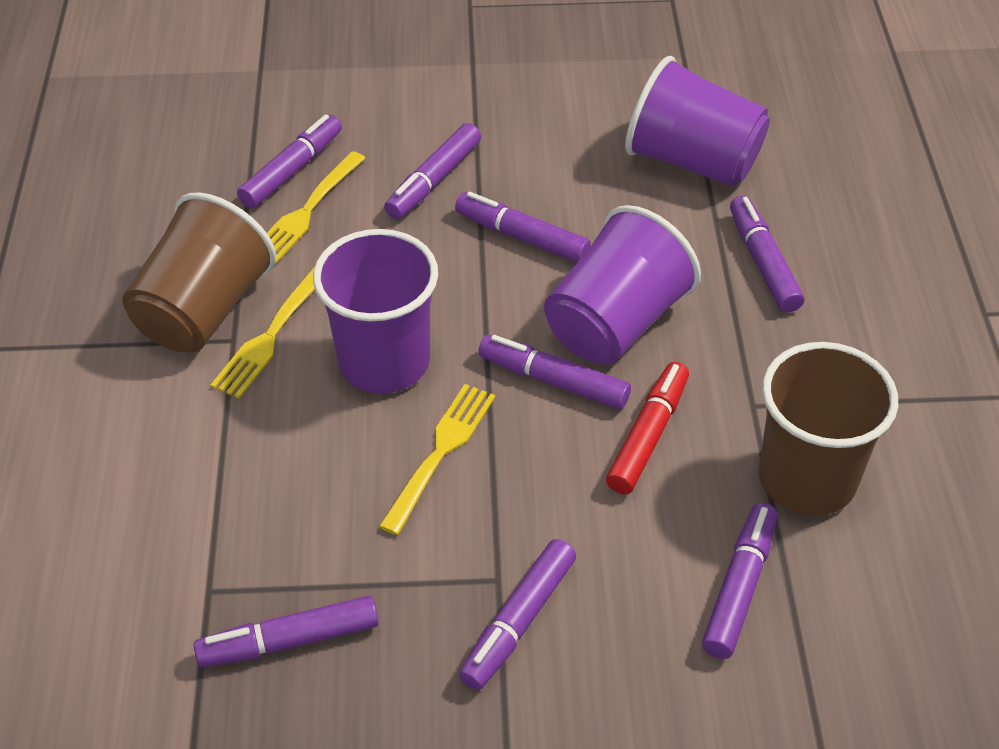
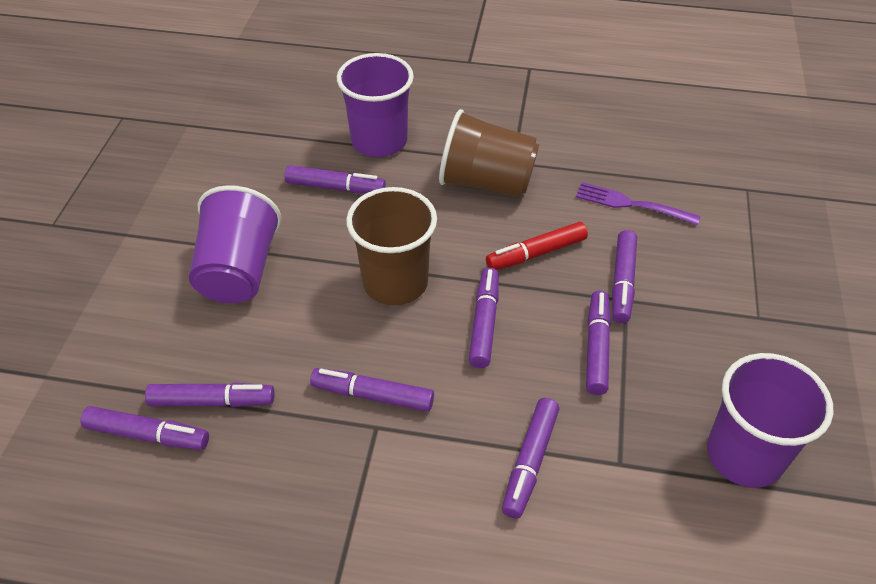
purple fork: 0 -> 1
yellow fork: 3 -> 0

